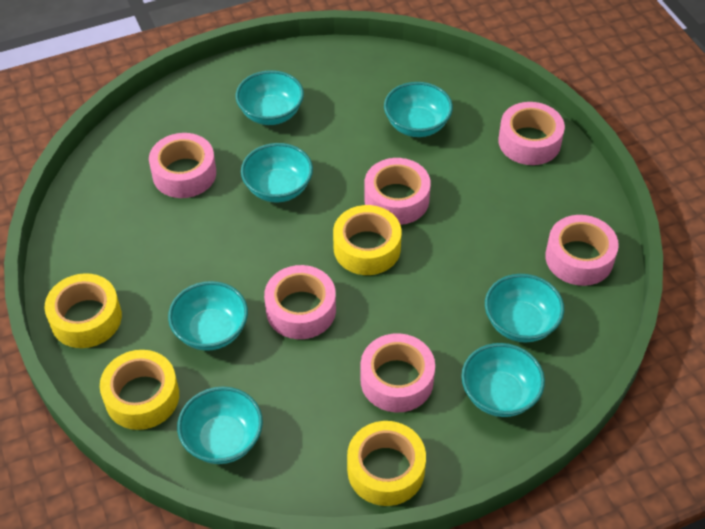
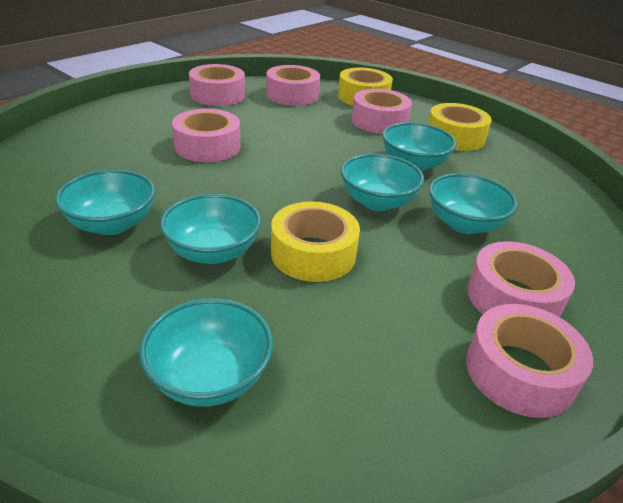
turquoise bowl: 7 -> 6
yellow tape: 4 -> 3

